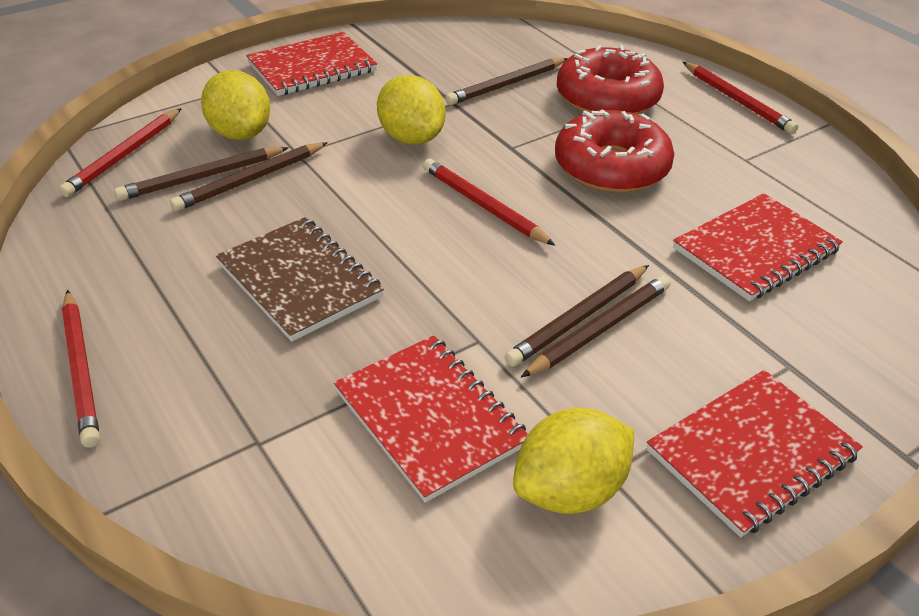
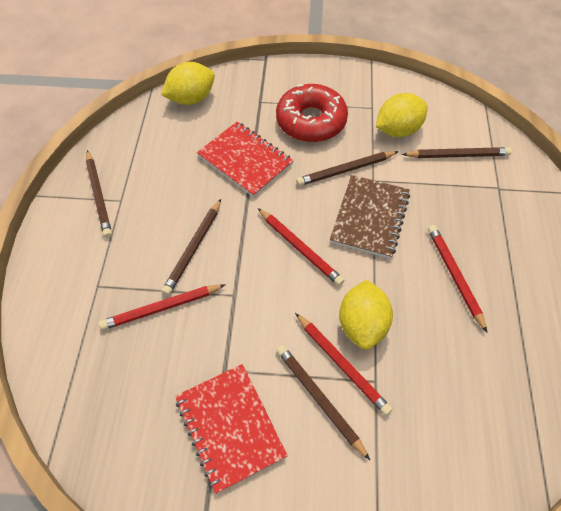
red donut: 2 -> 1
red notebook: 4 -> 2

